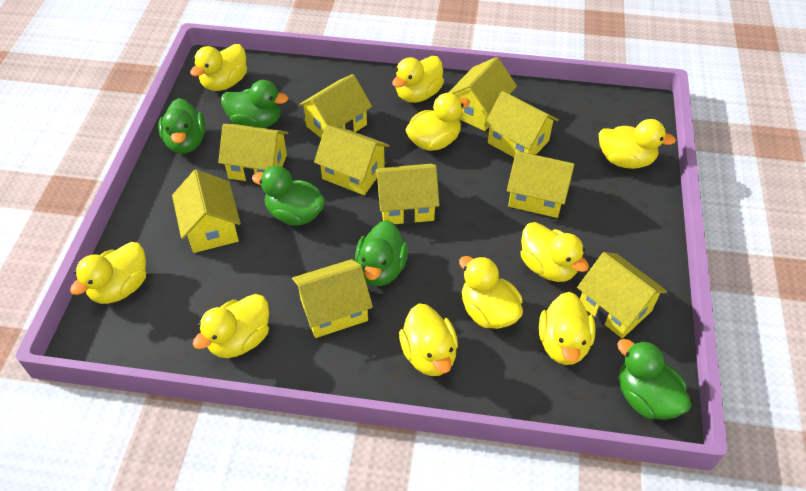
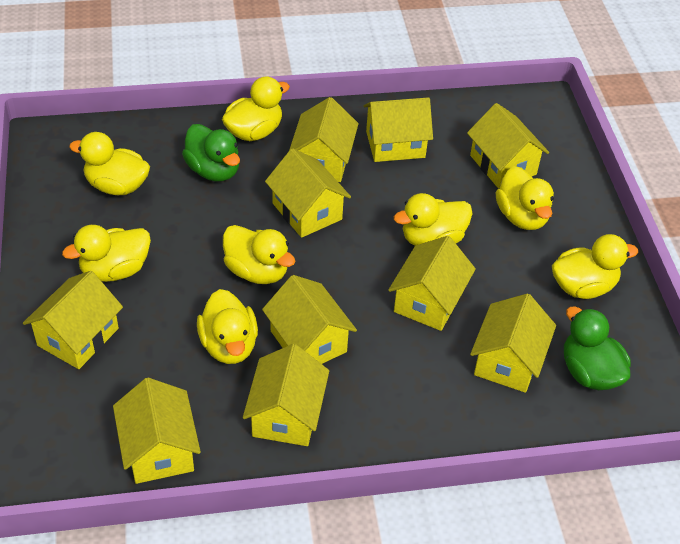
green duck: 5 -> 2
yellow duck: 10 -> 8

